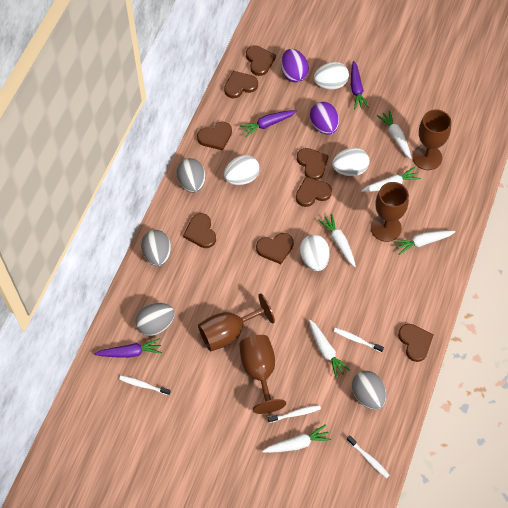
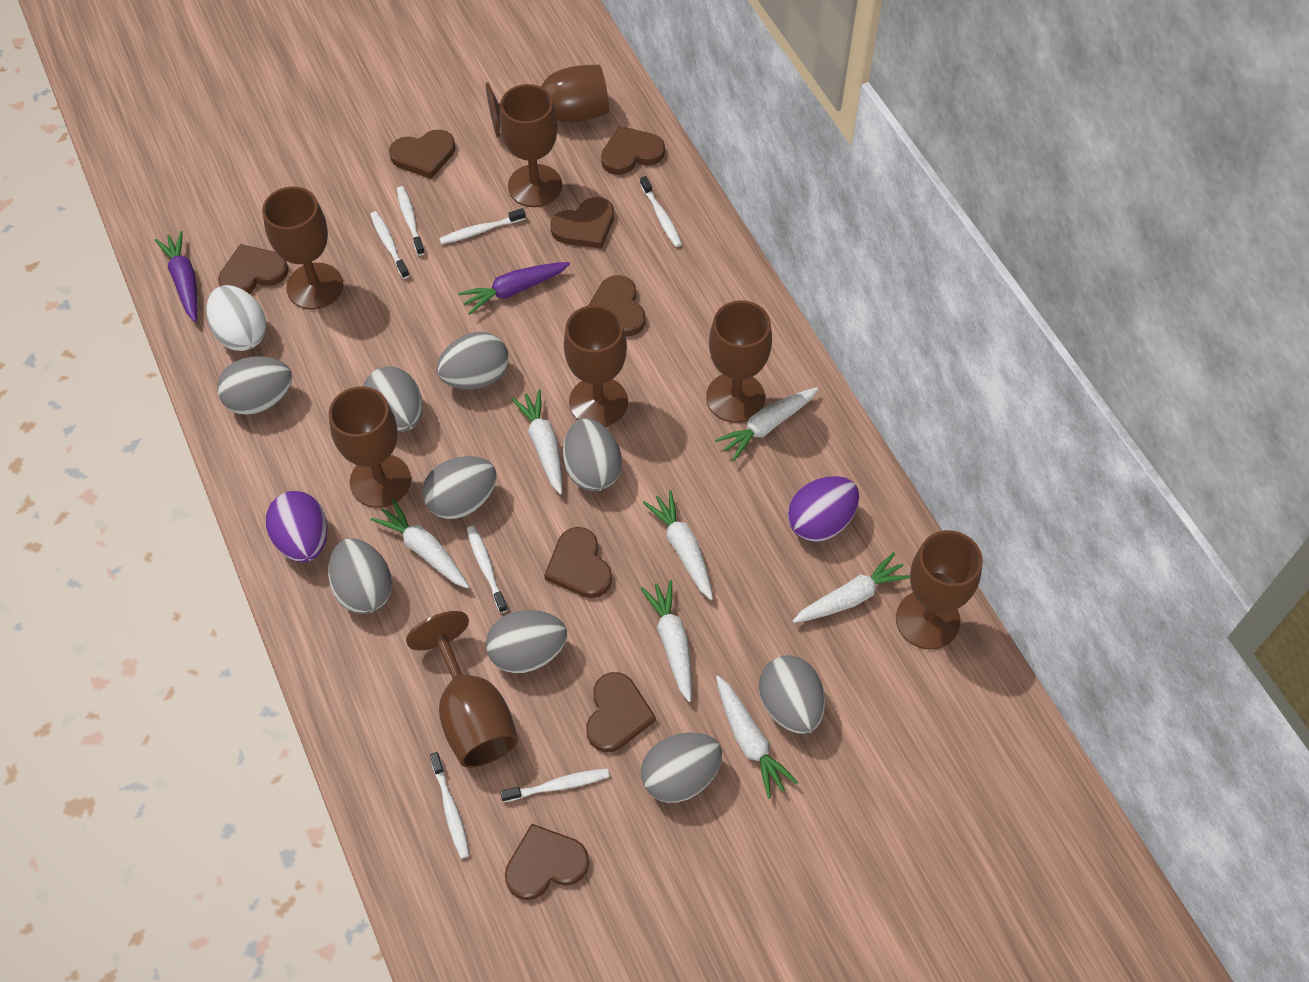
brown goblet: 4 -> 8
grey egg: 4 -> 9
purple carrot: 3 -> 2
white carrot: 6 -> 7
white egg: 4 -> 1
white toothbrush: 4 -> 7

